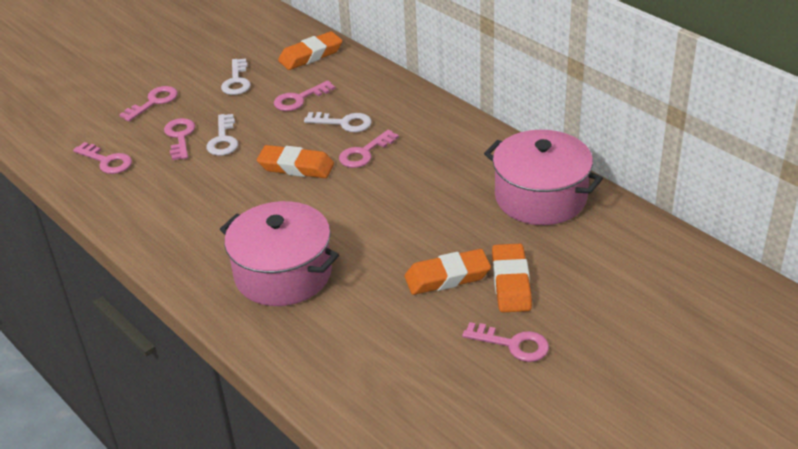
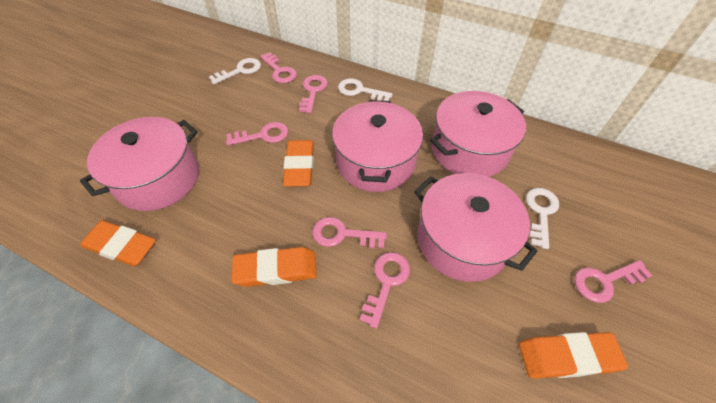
pink pot: 2 -> 4

